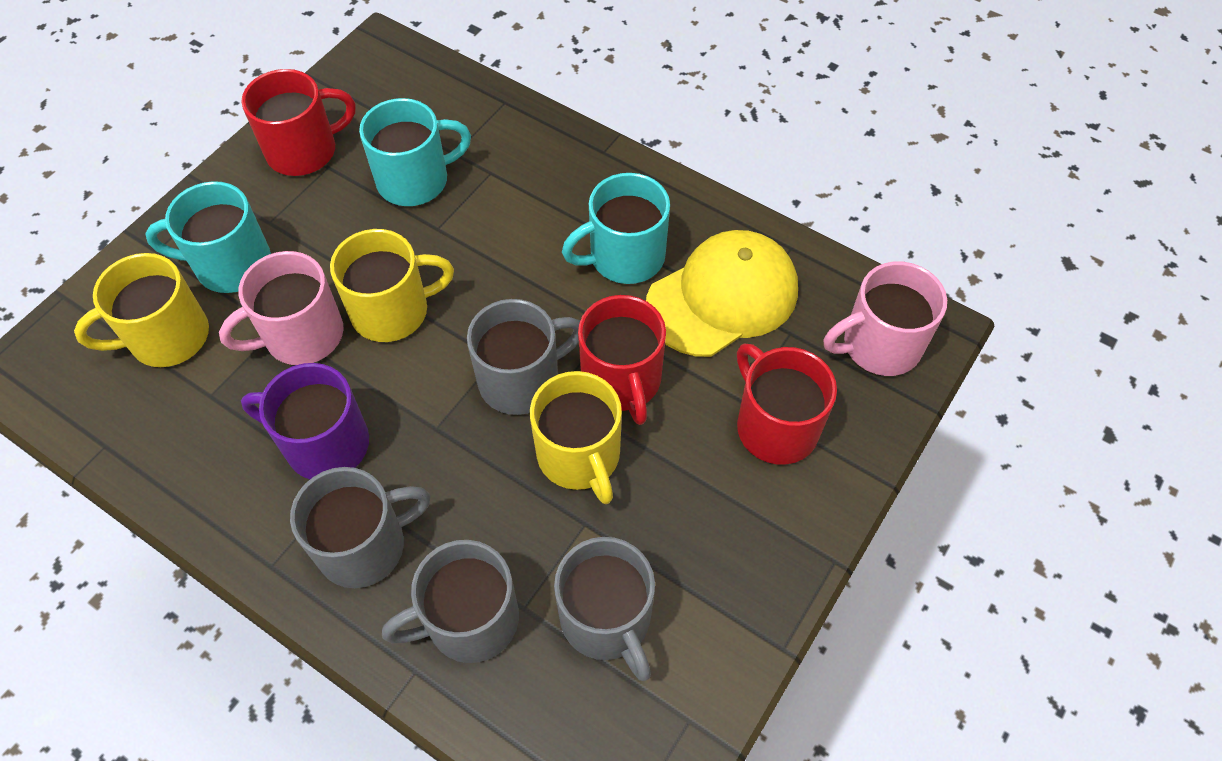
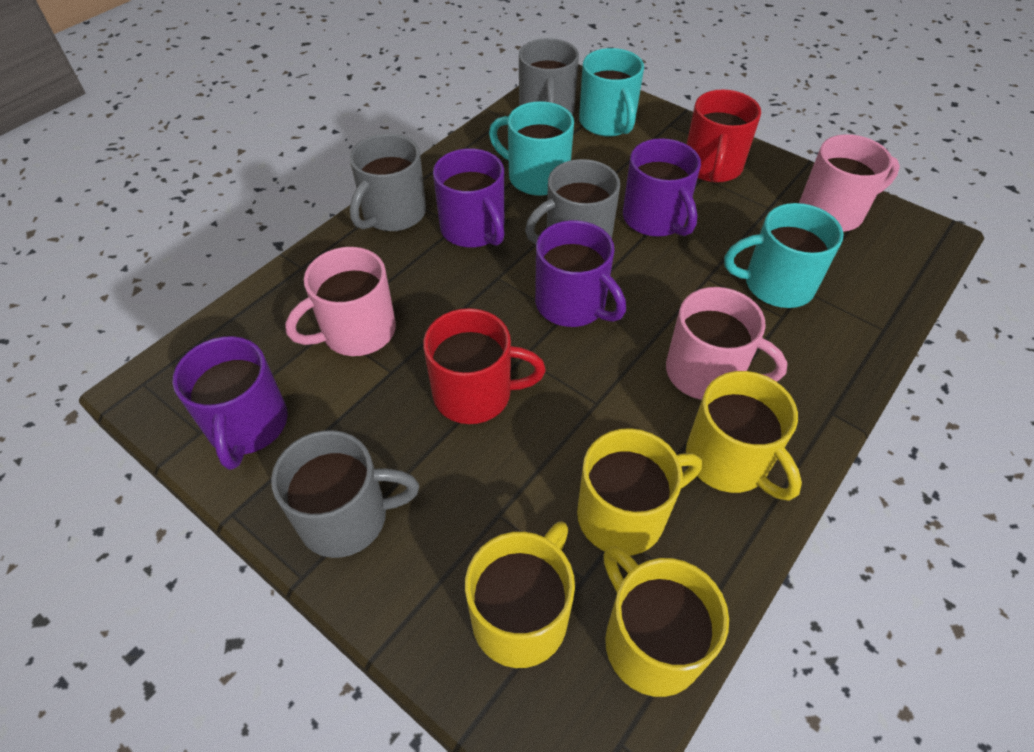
pink mug: 2 -> 3
purple mug: 1 -> 4
red mug: 3 -> 2
yellow cap: 1 -> 0
yellow mug: 3 -> 4

